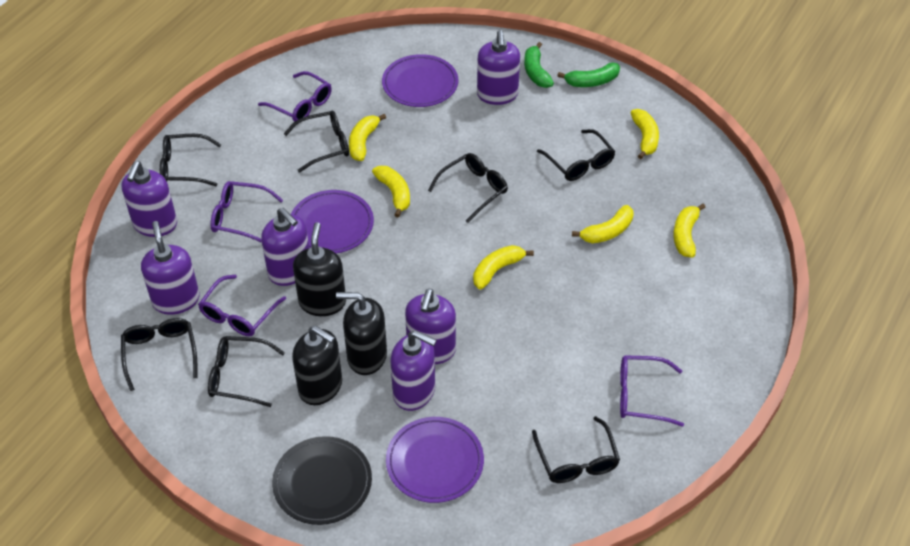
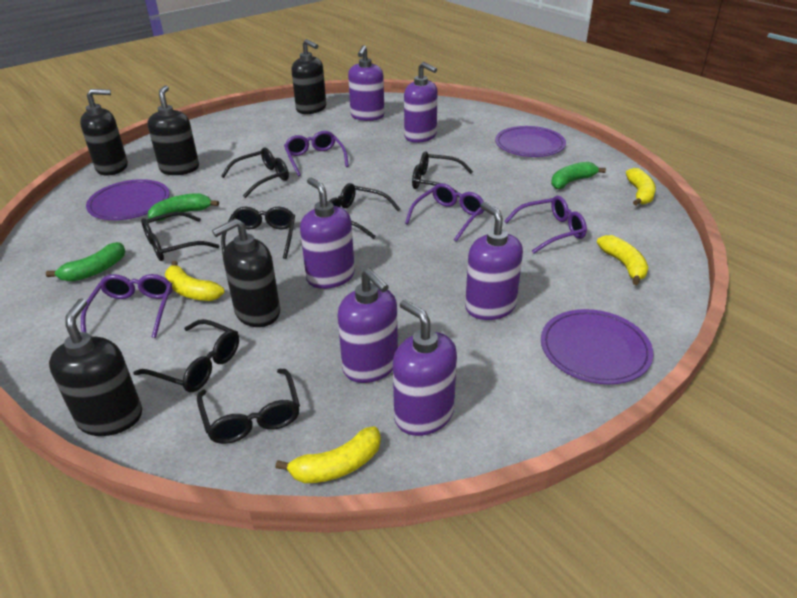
black plate: 1 -> 0
black soap dispenser: 3 -> 5
green banana: 2 -> 3
yellow banana: 6 -> 4

